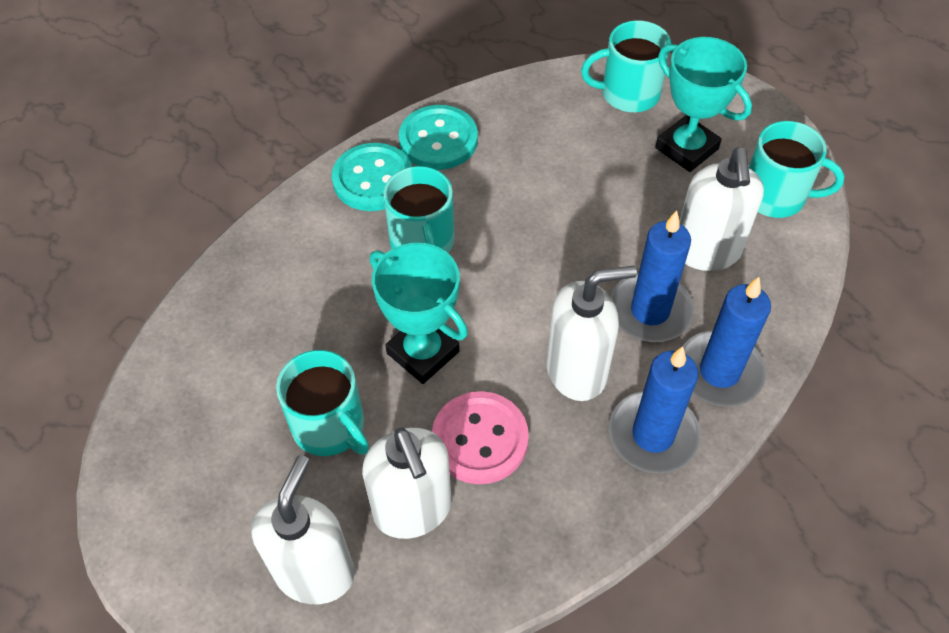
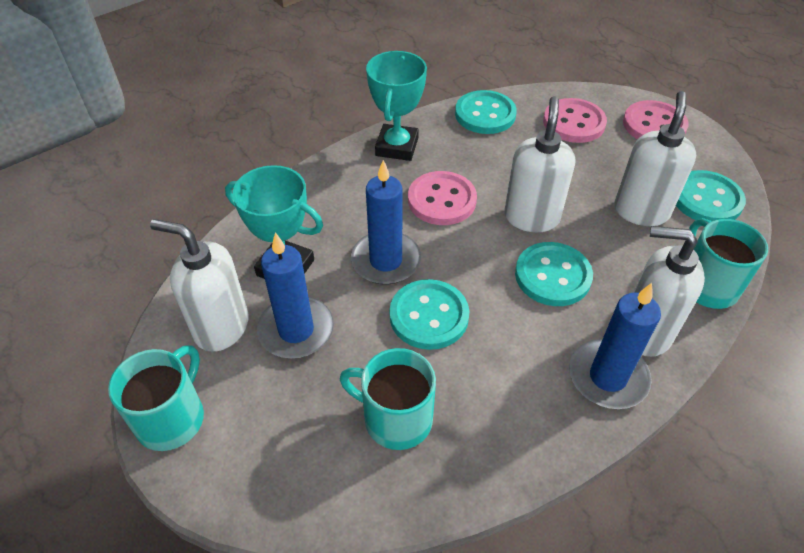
pink button: 1 -> 3
turquoise button: 2 -> 4
turquoise mug: 4 -> 3

